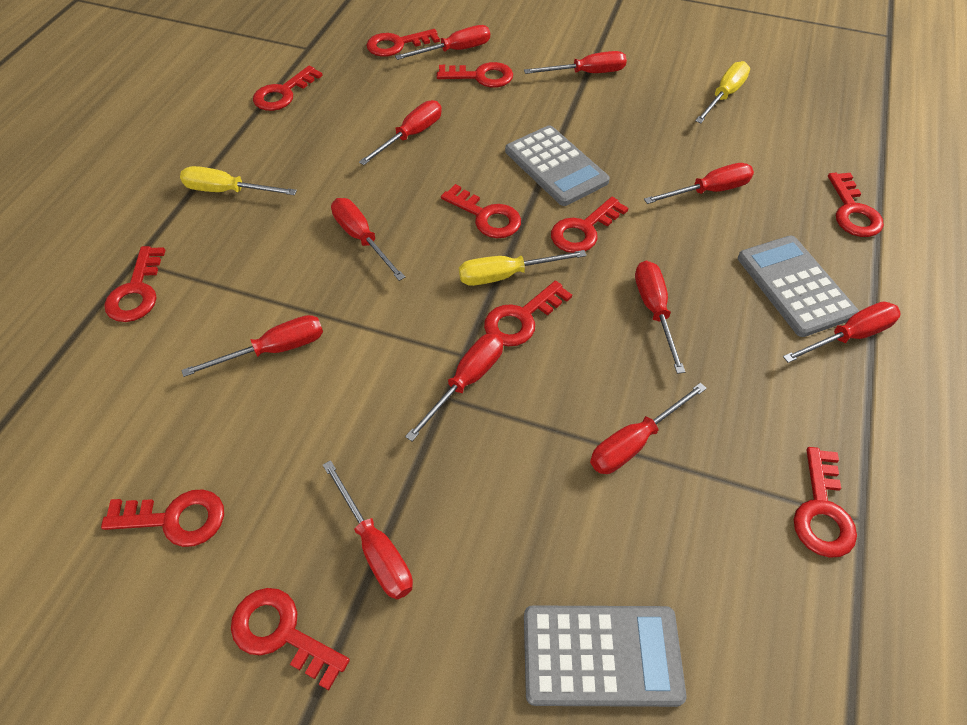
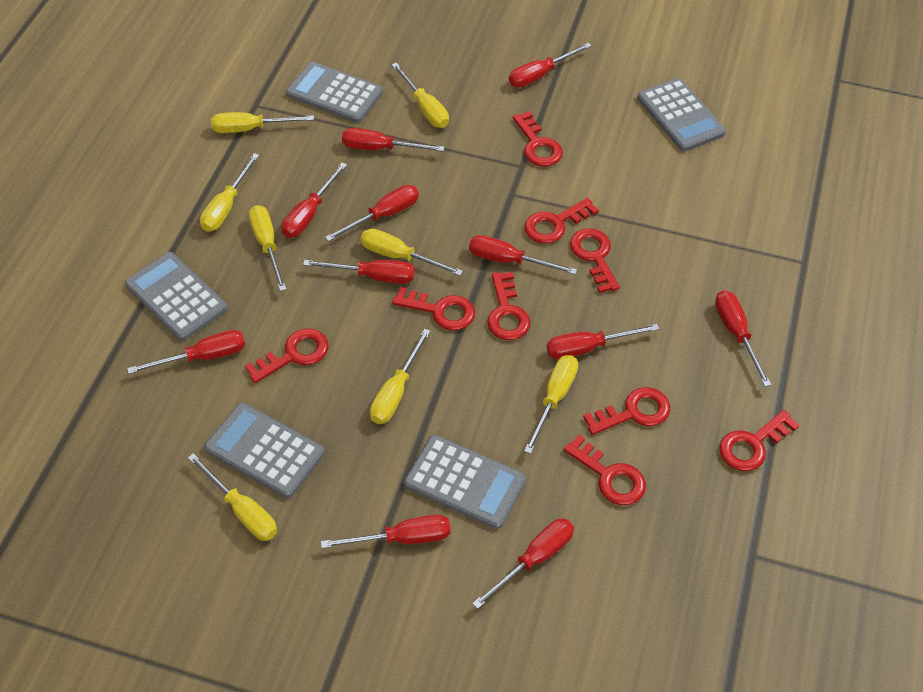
grey calculator: 3 -> 5
red key: 11 -> 9
yellow screwdriver: 3 -> 8

